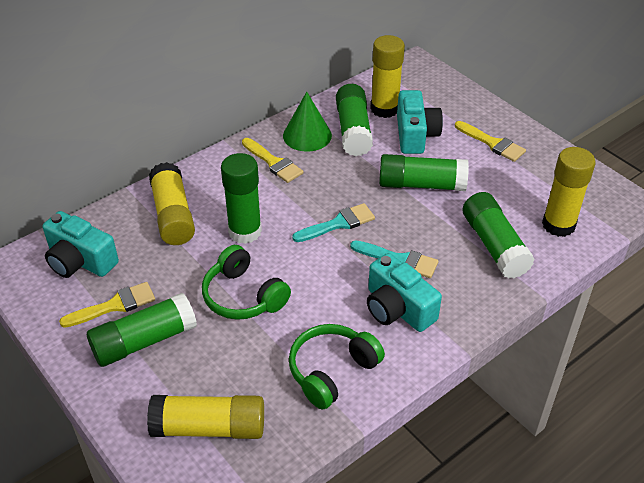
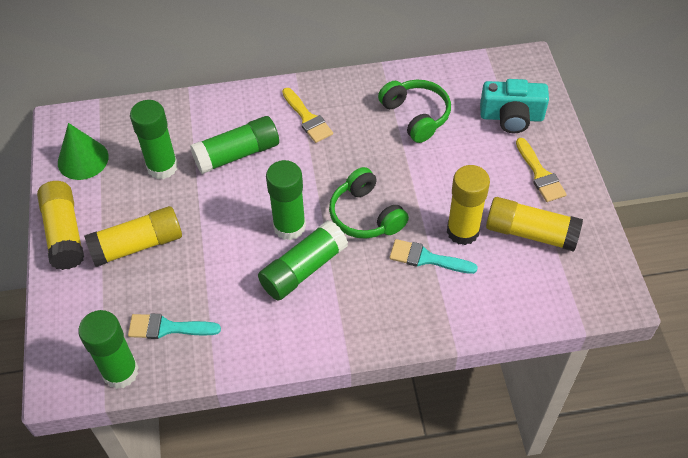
turquoise camera: 3 -> 1
yellow brush: 3 -> 2

